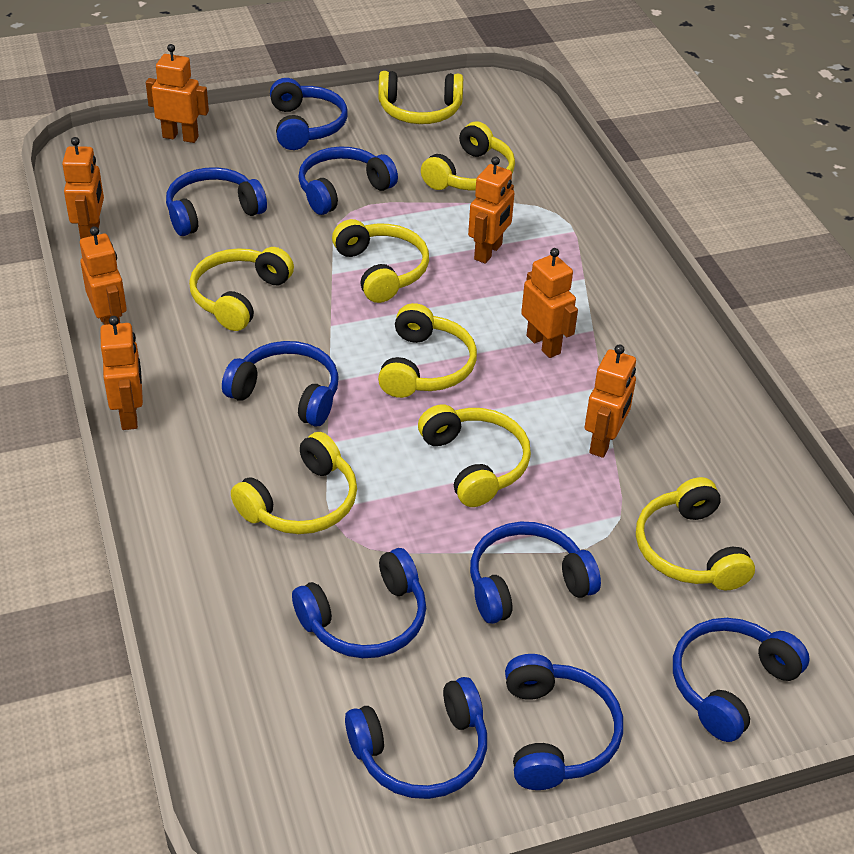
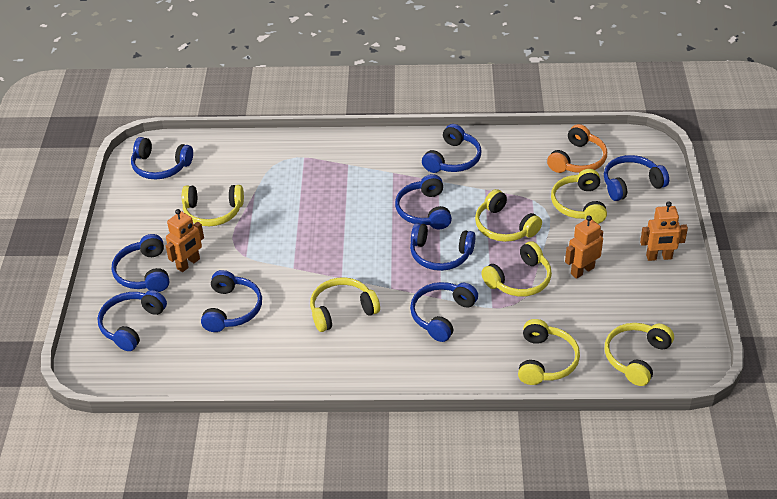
orange headphones: 0 -> 1
orange robot: 7 -> 3
yellow headphones: 8 -> 7

